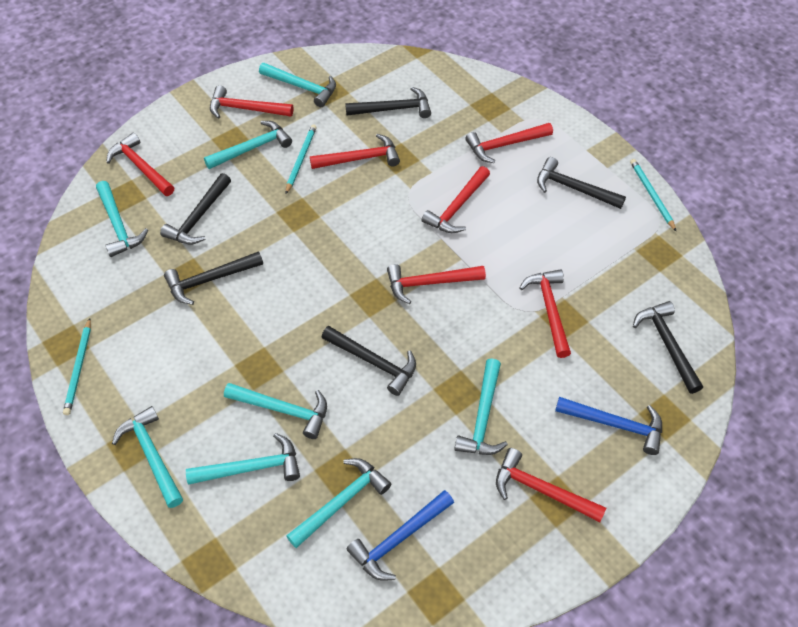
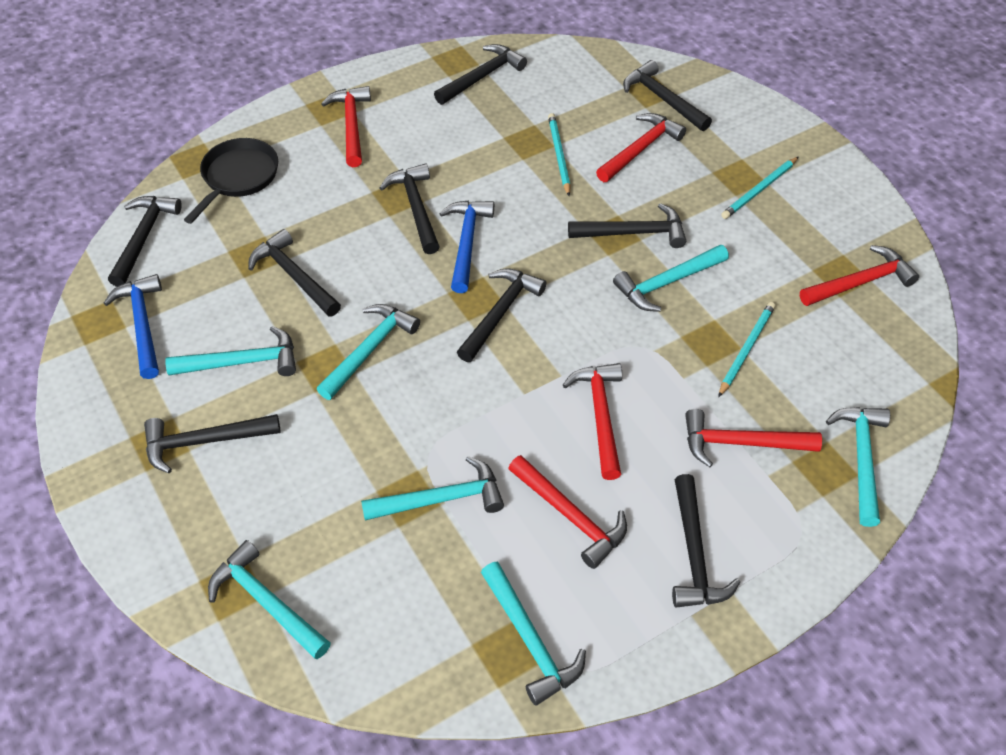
black hammer: 6 -> 9
black pan: 0 -> 1
red hammer: 8 -> 6
turquoise hammer: 8 -> 7

